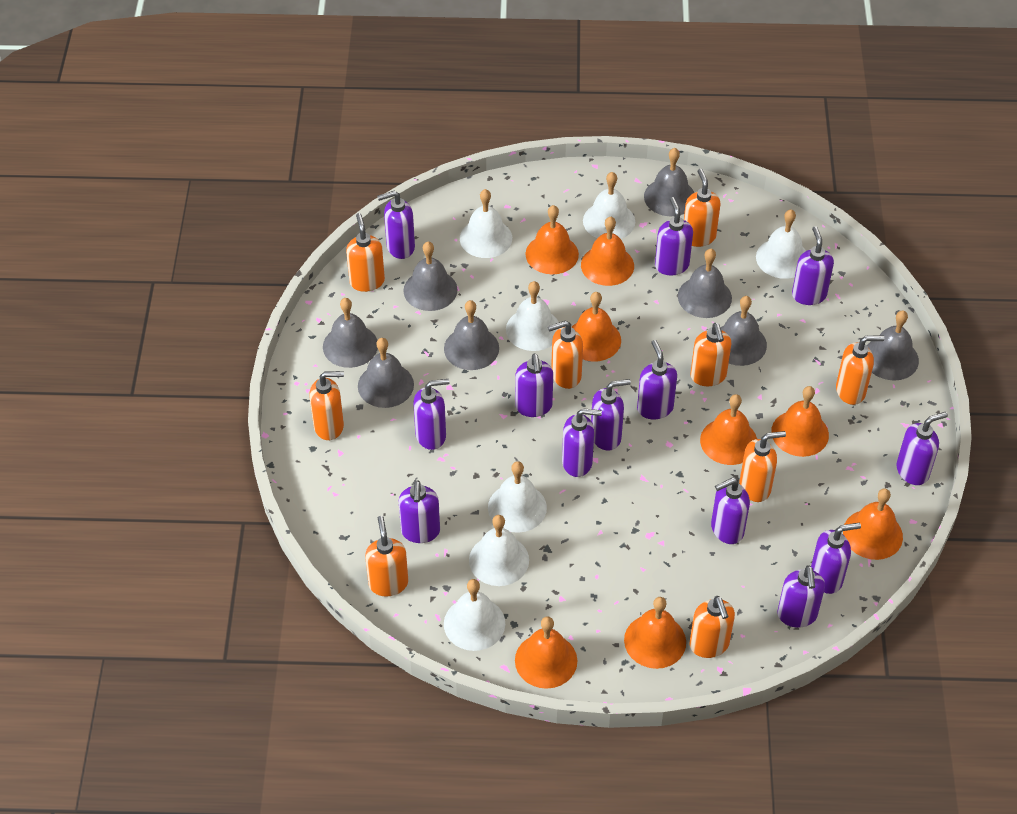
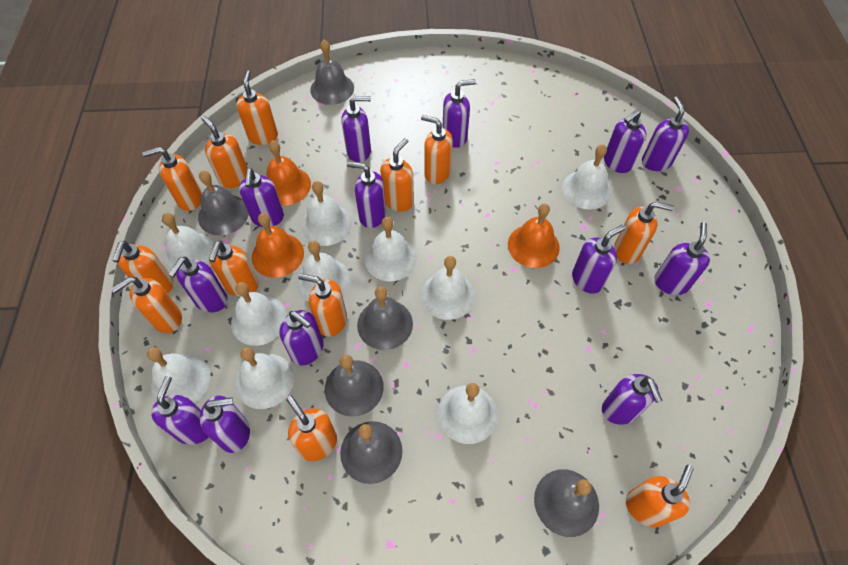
grey bell: 8 -> 6
orange bell: 8 -> 3
orange soap dispenser: 9 -> 12
white bell: 7 -> 10

